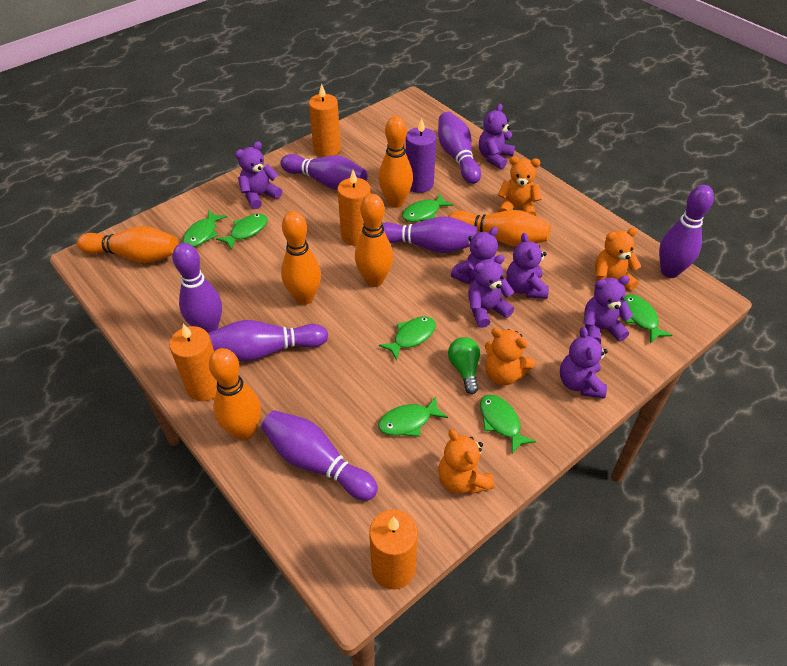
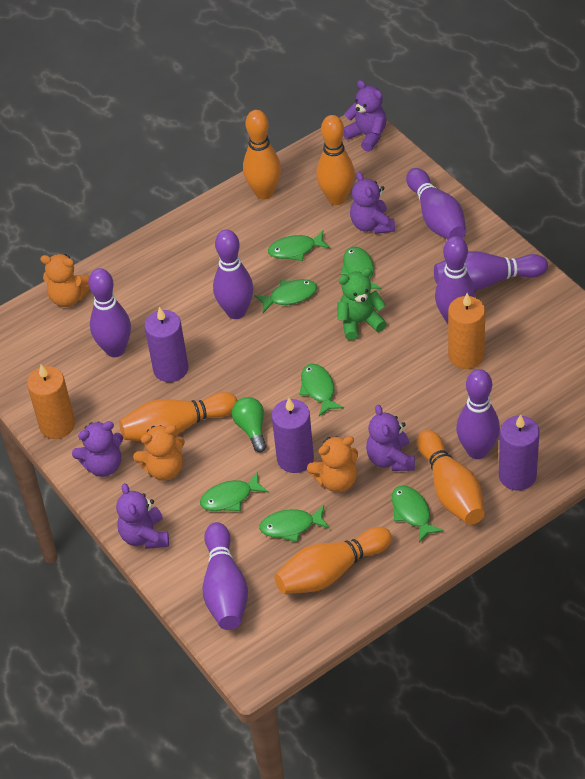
green teddy bear: 0 -> 1
orange bowling pin: 6 -> 5
orange candle: 4 -> 2
orange teddy bear: 4 -> 3
purple candle: 1 -> 3
purple teddy bear: 7 -> 5

